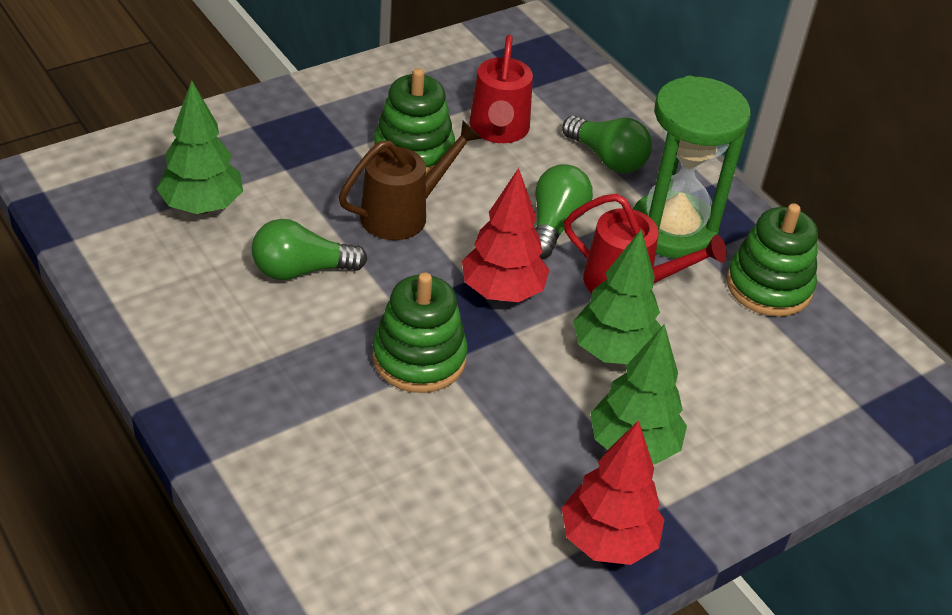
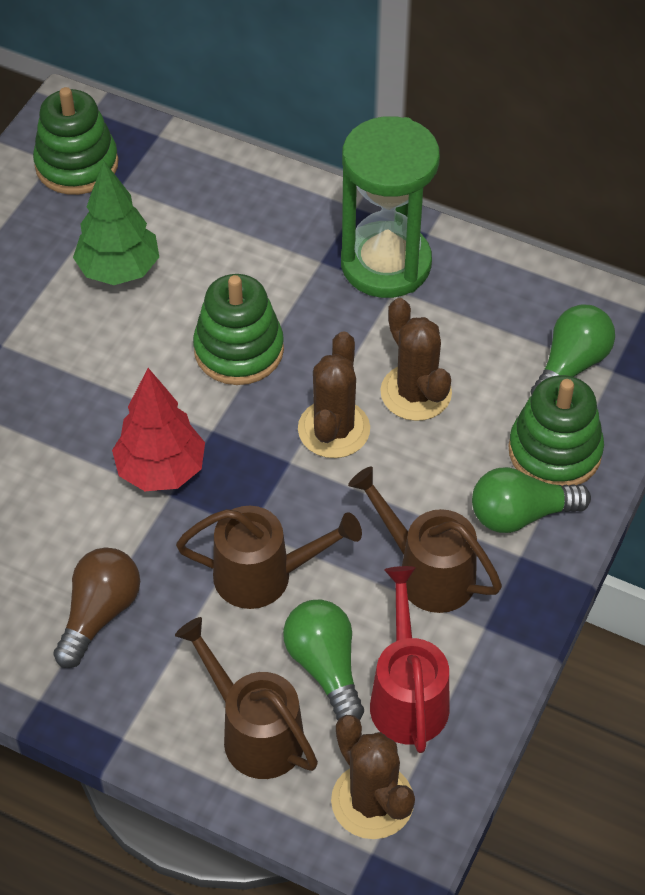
brown cactus: 0 -> 3
brown light bulb: 0 -> 1
brown watering can: 1 -> 3
green tree: 3 -> 1
red tree: 2 -> 1
red watering can: 2 -> 1

